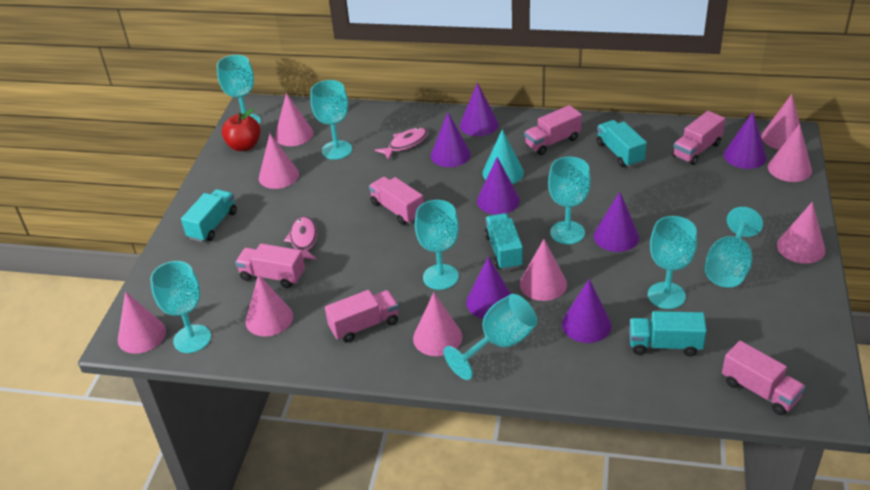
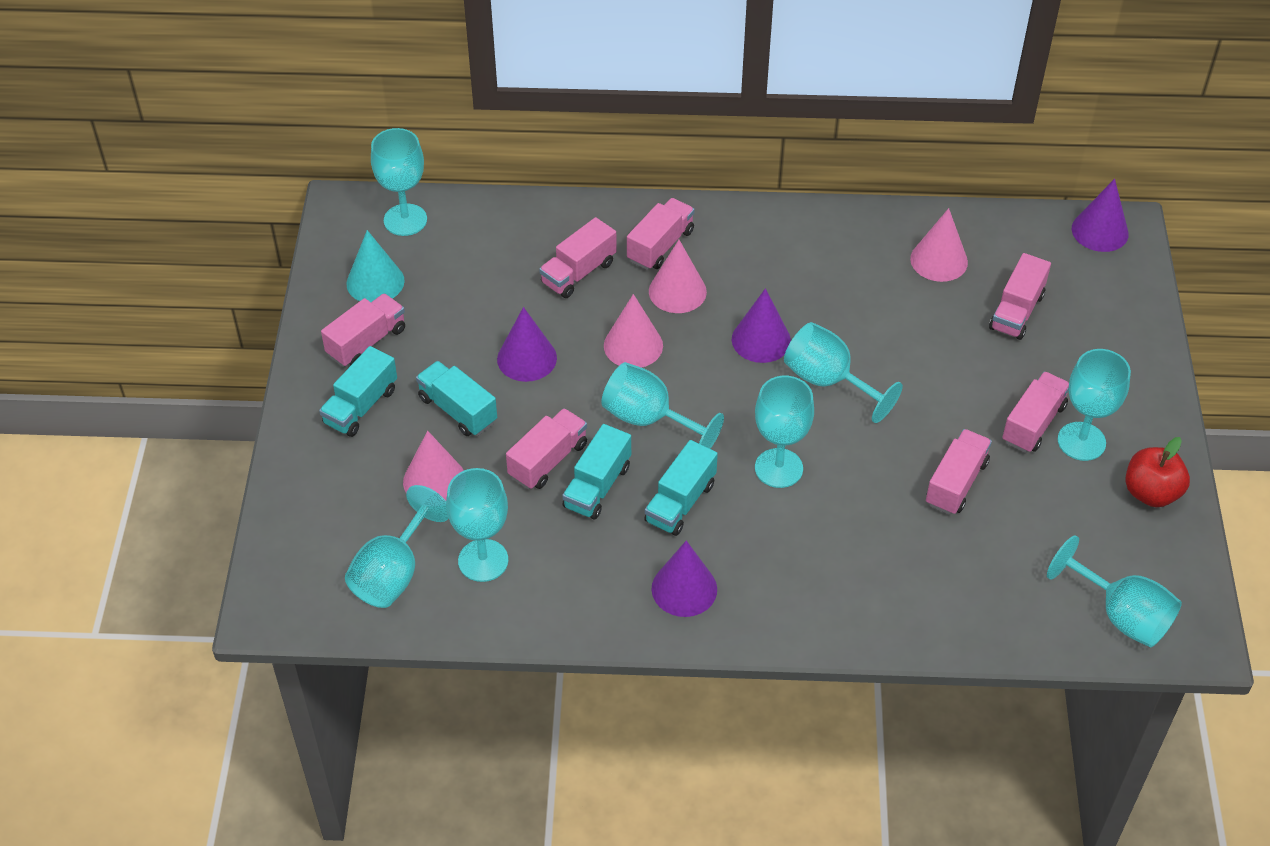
pink cone: 9 -> 4
pink fish: 2 -> 0
pink truck: 6 -> 7
purple cone: 7 -> 4

